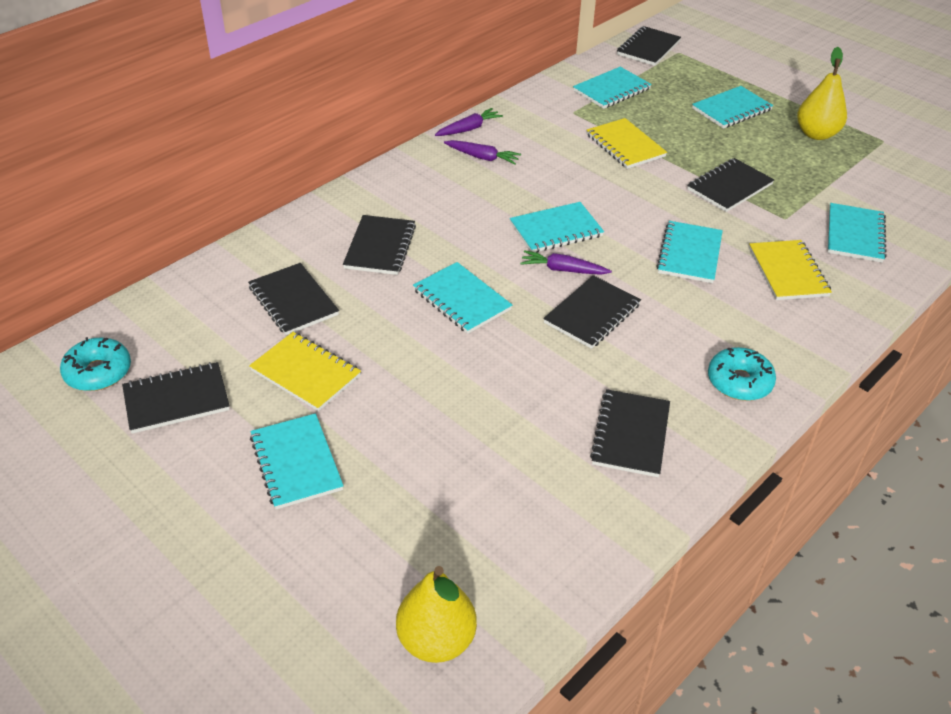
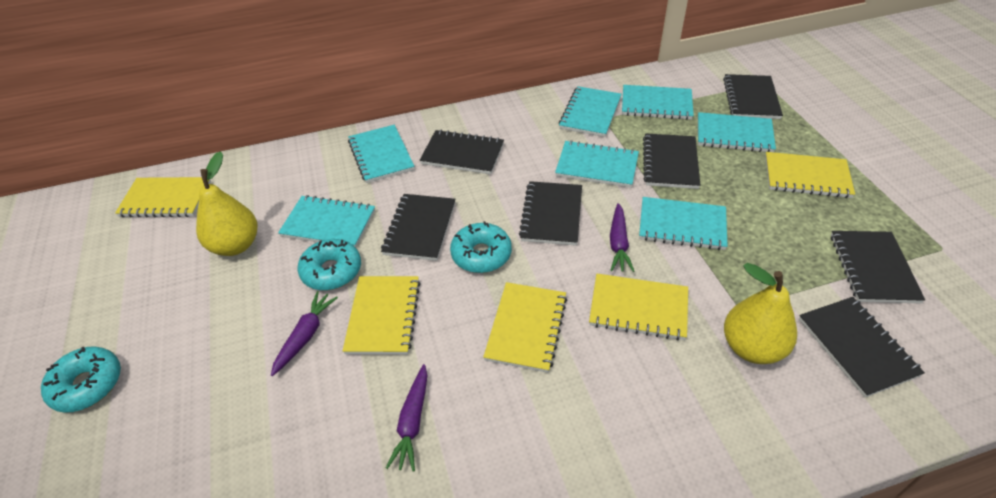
turquoise donut: 2 -> 3
yellow notebook: 3 -> 5

